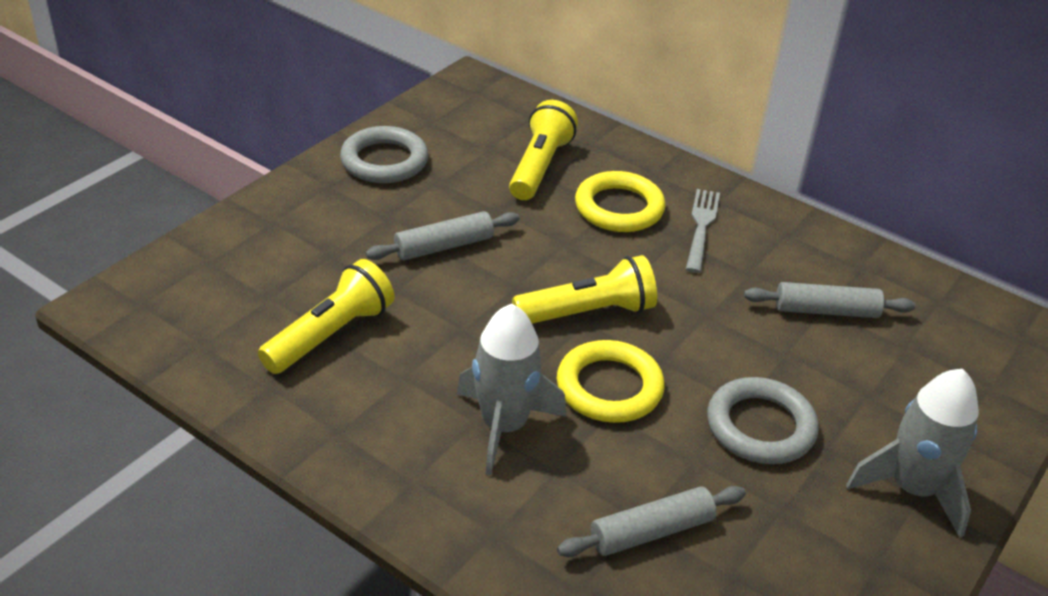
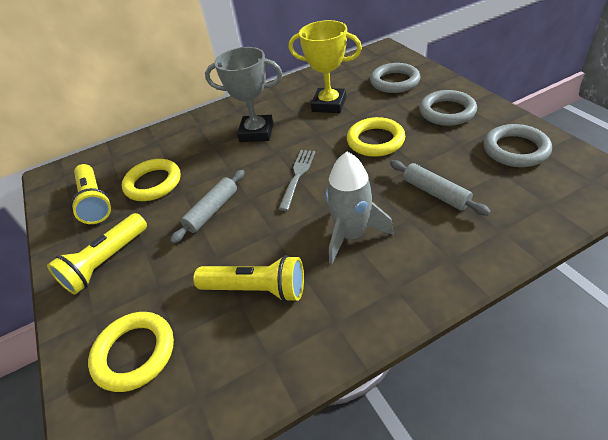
grey ring: 2 -> 3
grey rocket: 2 -> 1
grey rolling pin: 3 -> 2
grey trophy: 0 -> 1
yellow ring: 2 -> 3
yellow trophy: 0 -> 1

